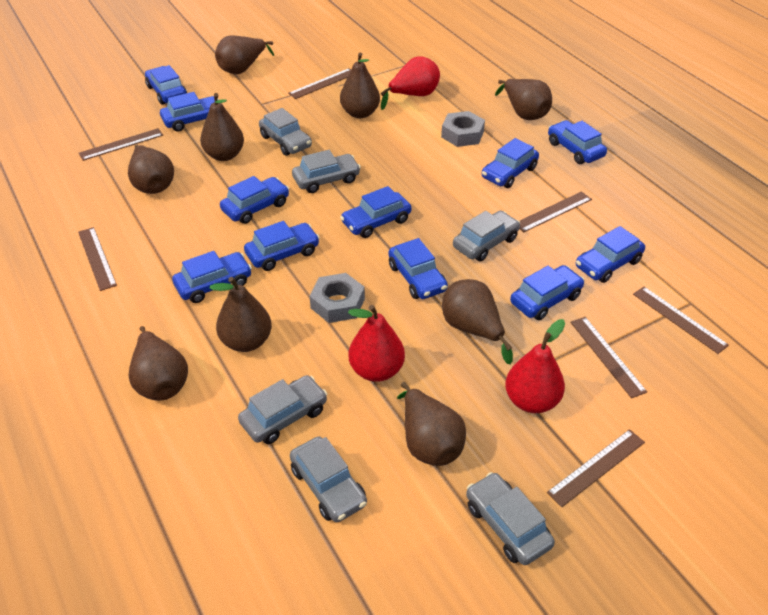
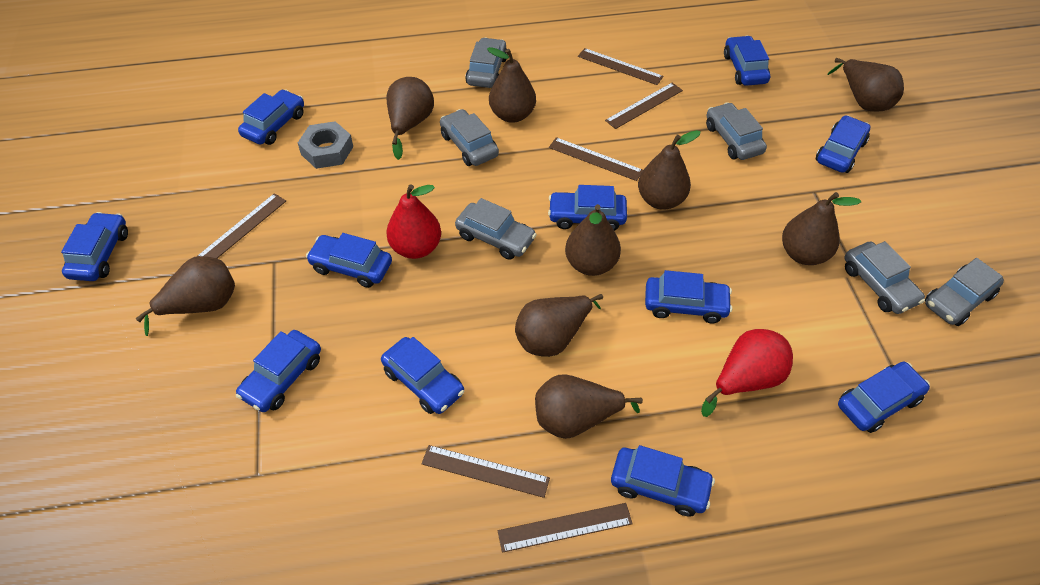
brown ruler: 7 -> 6
grey nut: 2 -> 1
red pear: 3 -> 2

